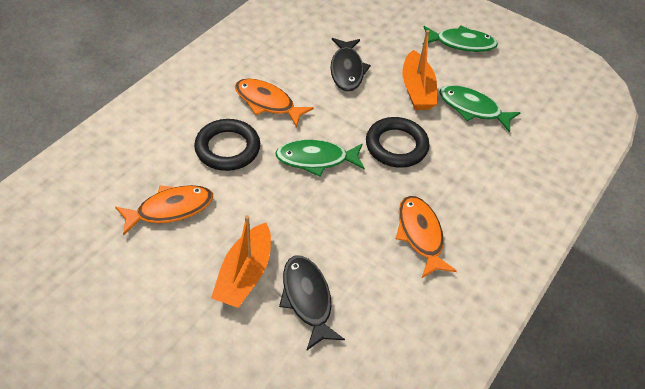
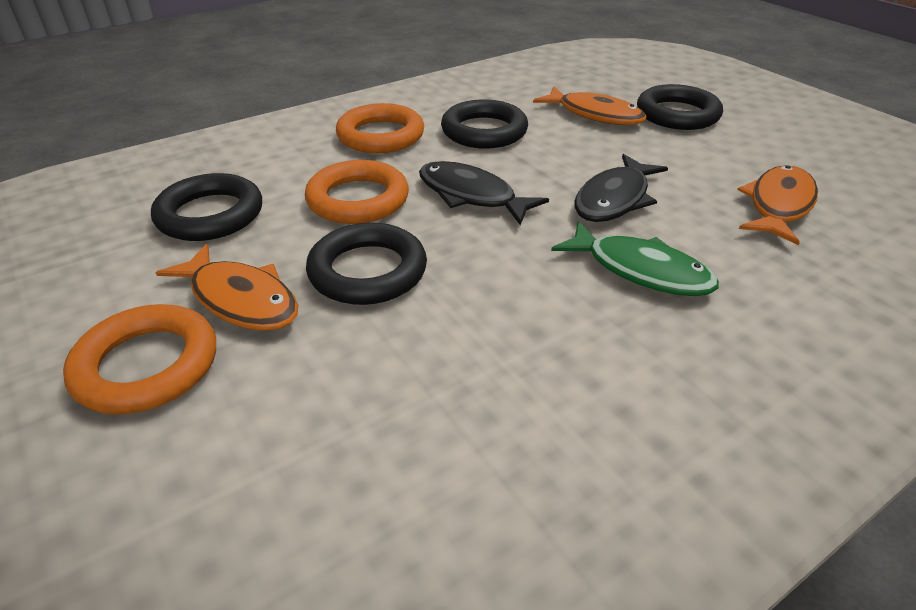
black ring: 2 -> 4
green fish: 3 -> 1
orange boat: 2 -> 0
orange ring: 0 -> 3

